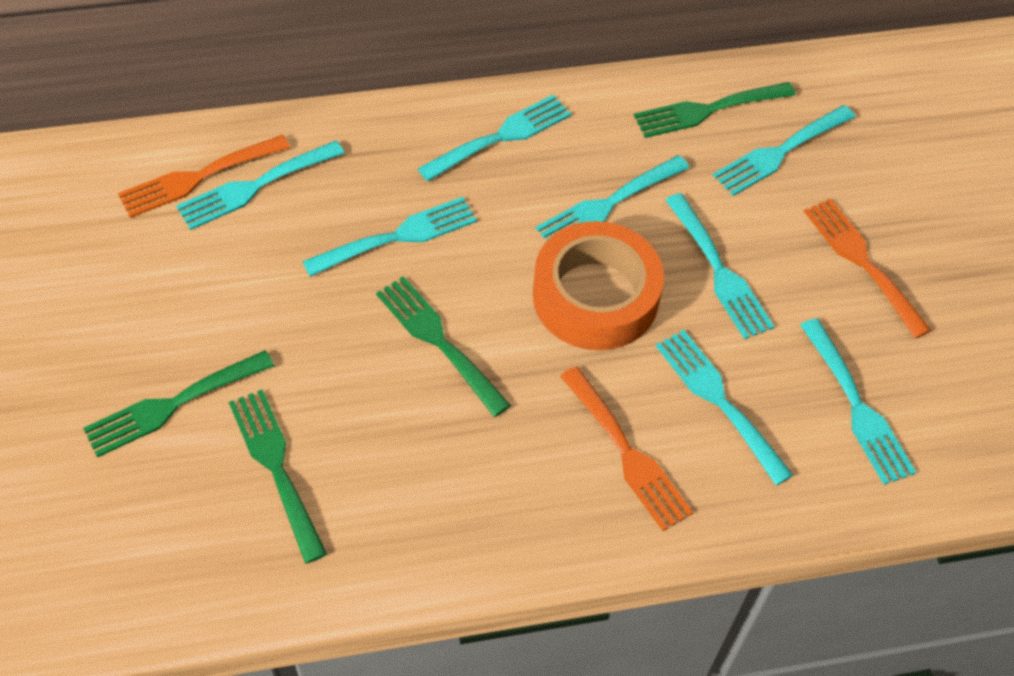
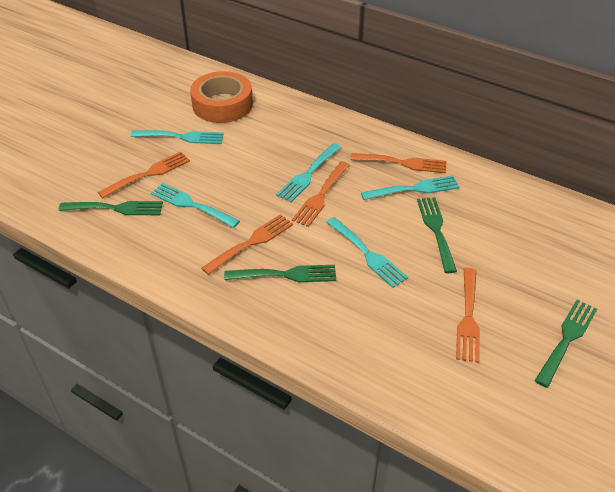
orange fork: 3 -> 5
turquoise fork: 8 -> 5

